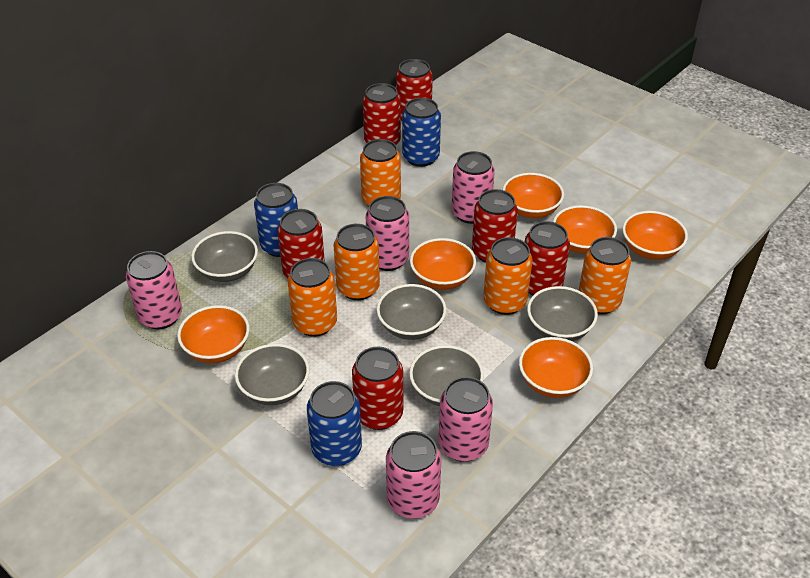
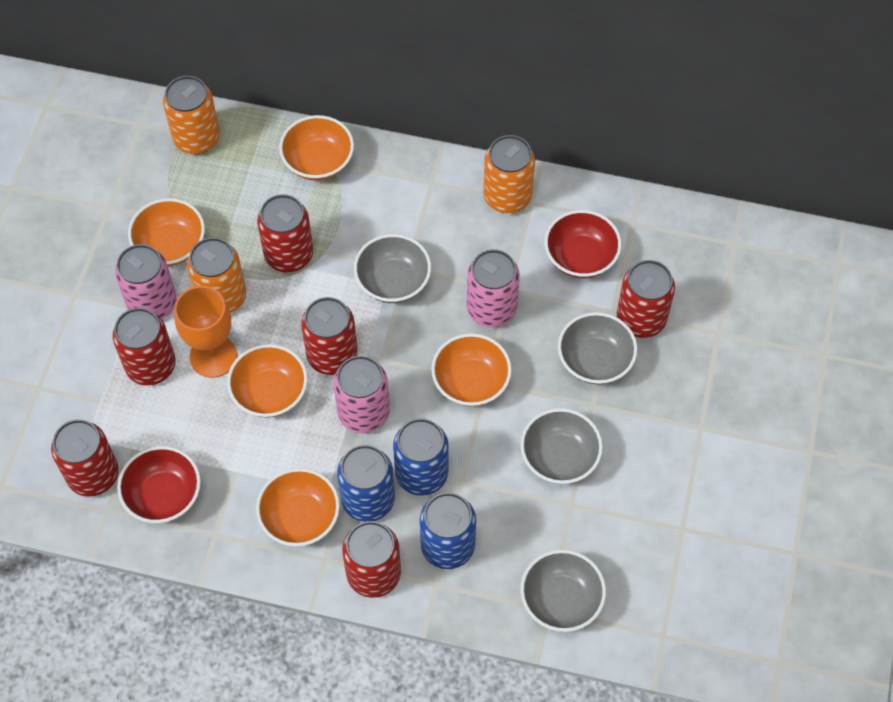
grey bowl: 5 -> 4
orange bowl: 6 -> 5
orange can: 5 -> 3
orange goblet: 0 -> 1
pink can: 5 -> 3
red bowl: 0 -> 2

